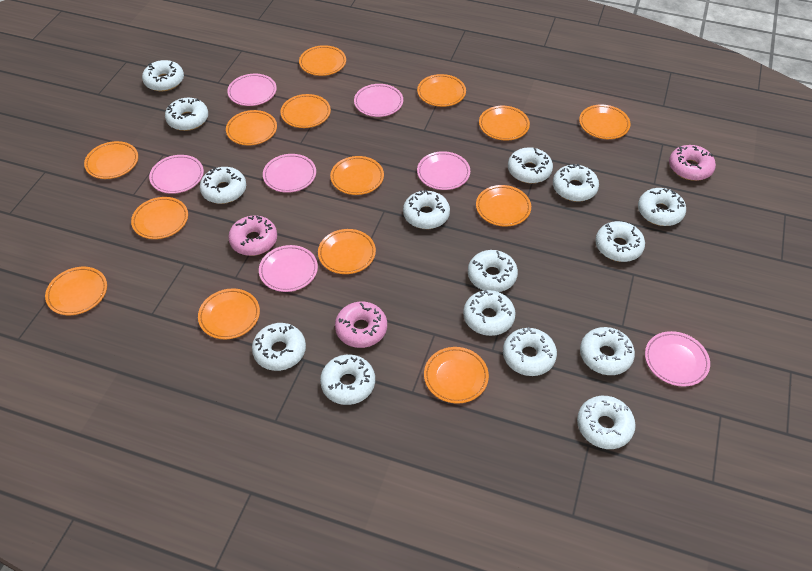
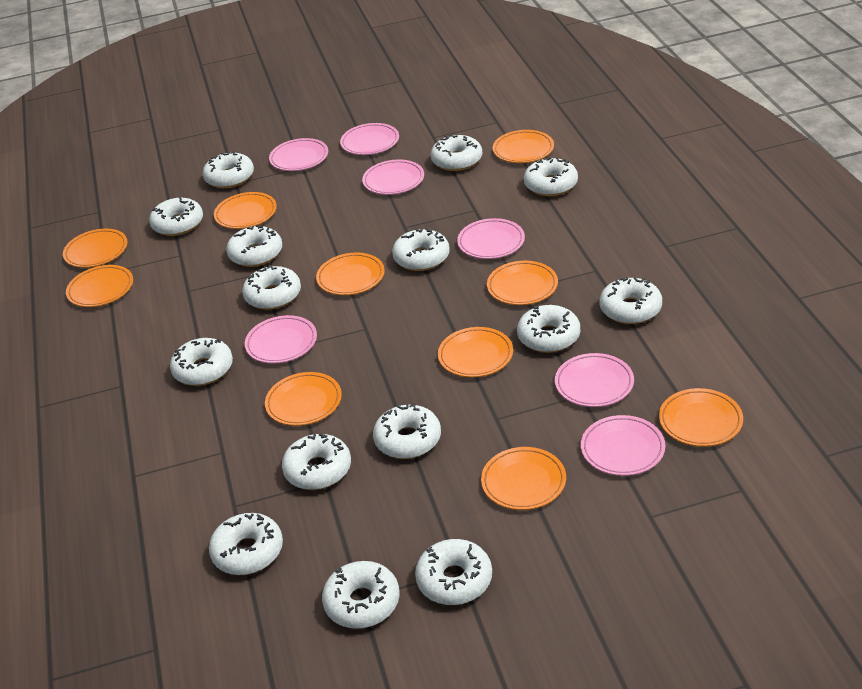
orange plate: 14 -> 10
pink donut: 3 -> 0

